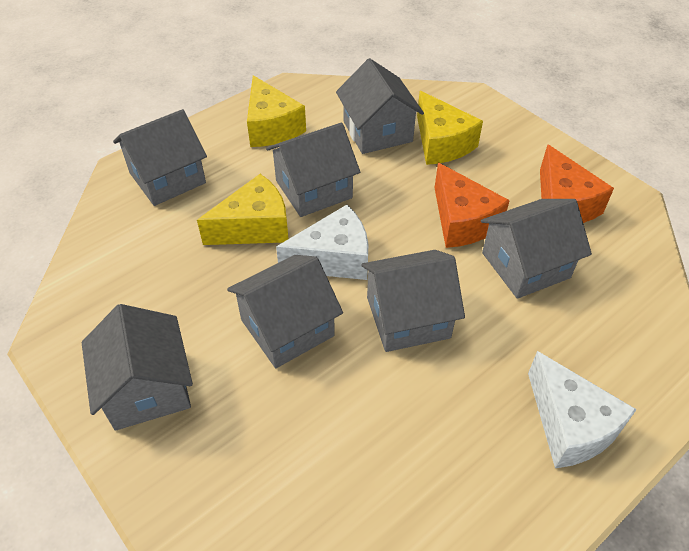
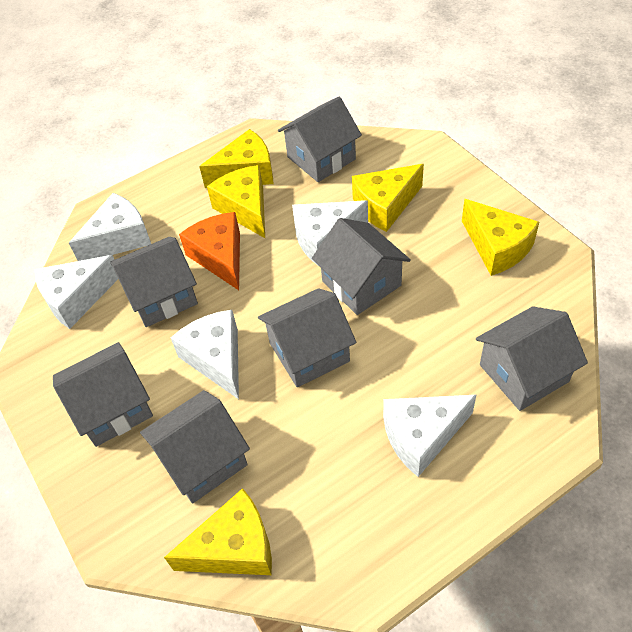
orange cheese: 2 -> 1
white cheese: 2 -> 5
yellow cheese: 3 -> 5

